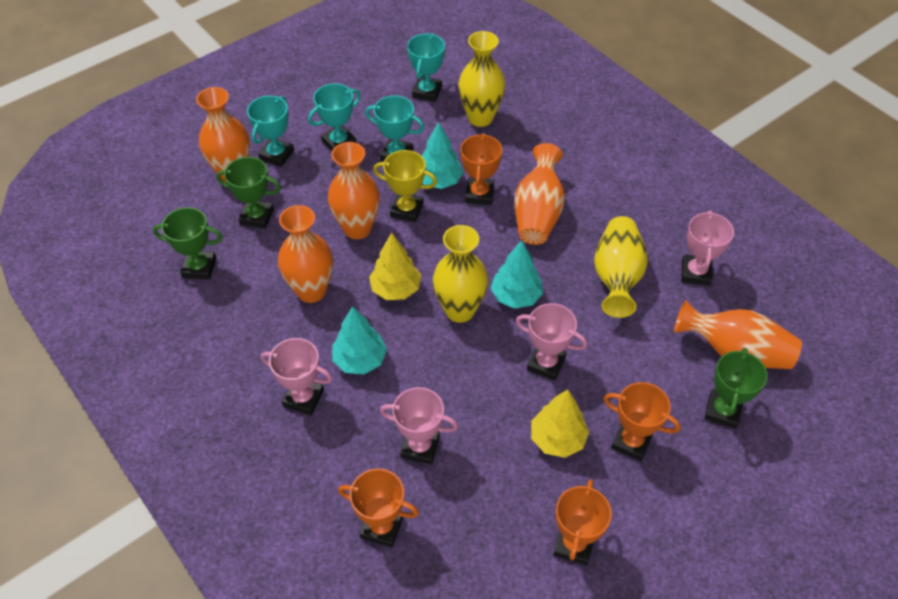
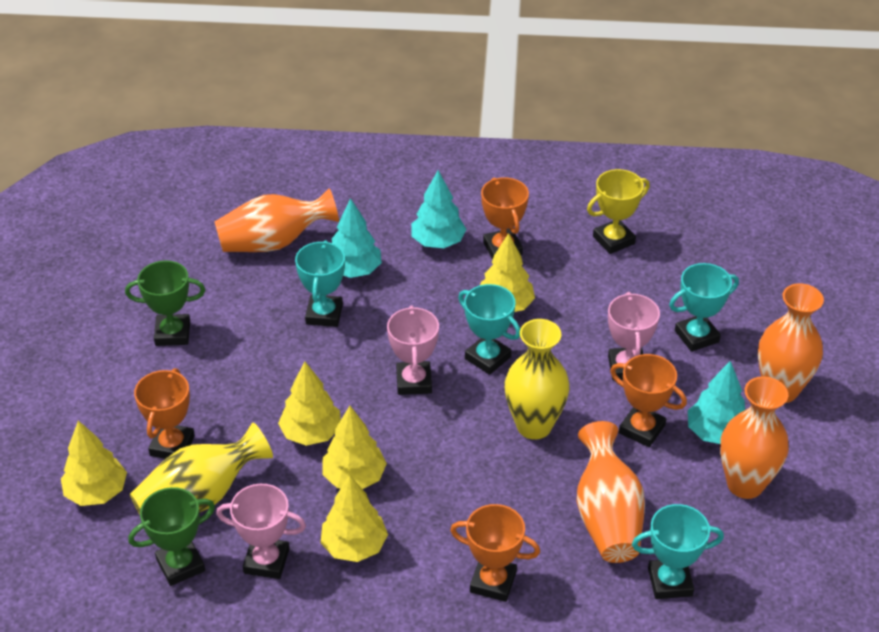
green trophy: 3 -> 2
orange vase: 5 -> 4
pink trophy: 4 -> 3
yellow tree: 2 -> 5
yellow vase: 3 -> 2

